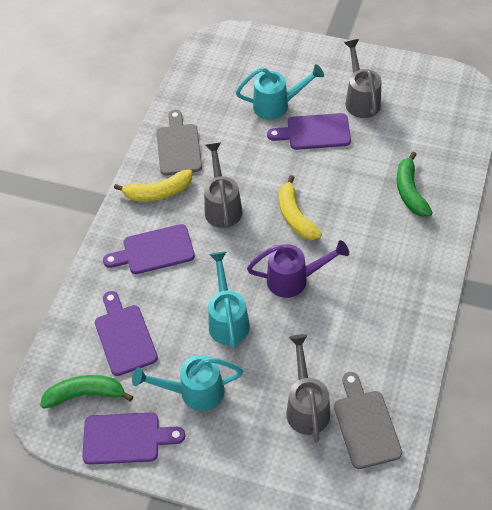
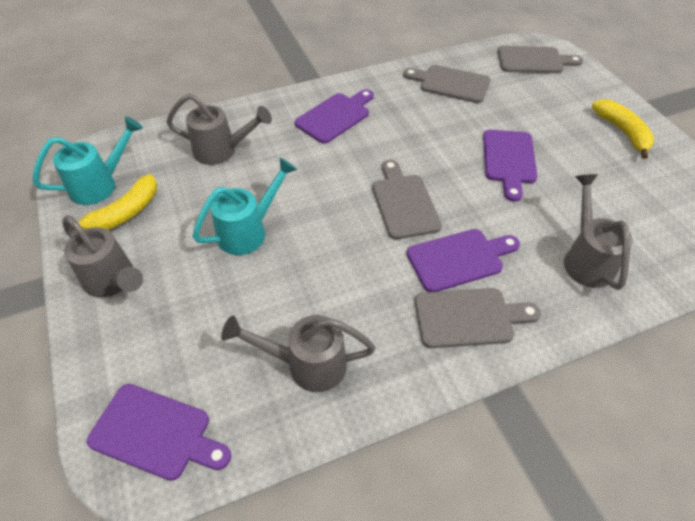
green banana: 2 -> 0
grey cutting board: 2 -> 4
grey watering can: 3 -> 4
purple watering can: 1 -> 0
turquoise watering can: 3 -> 2

